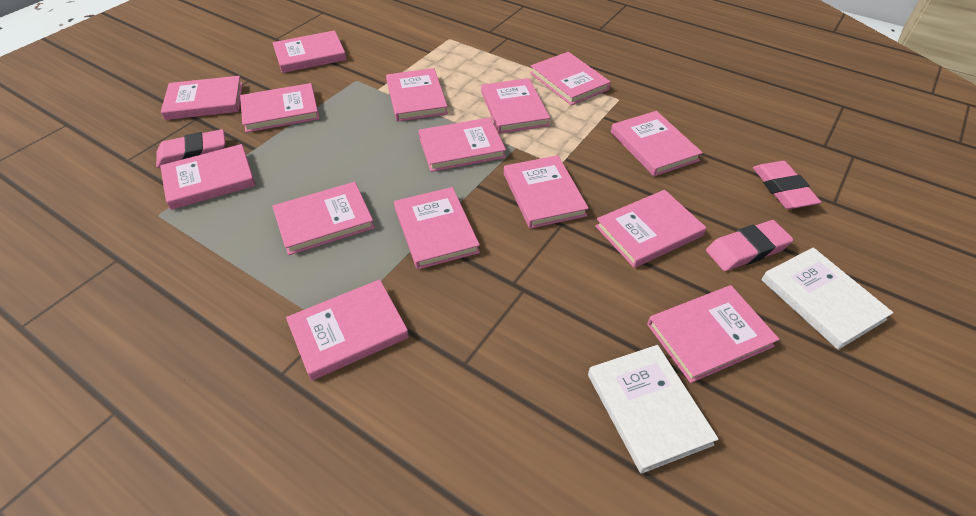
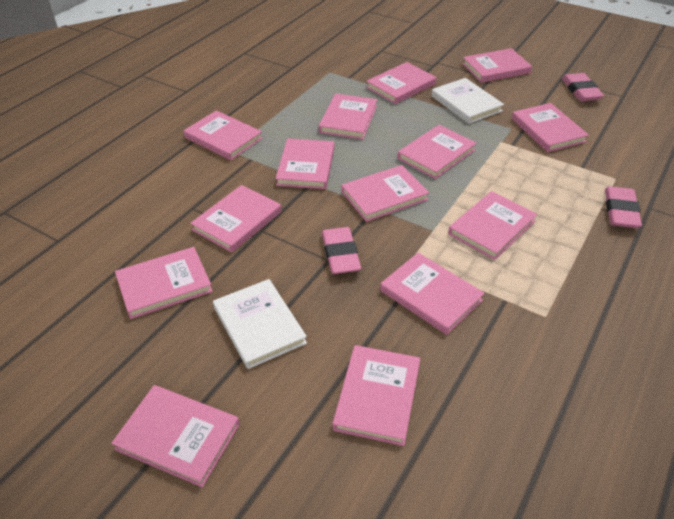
pink book: 15 -> 14

